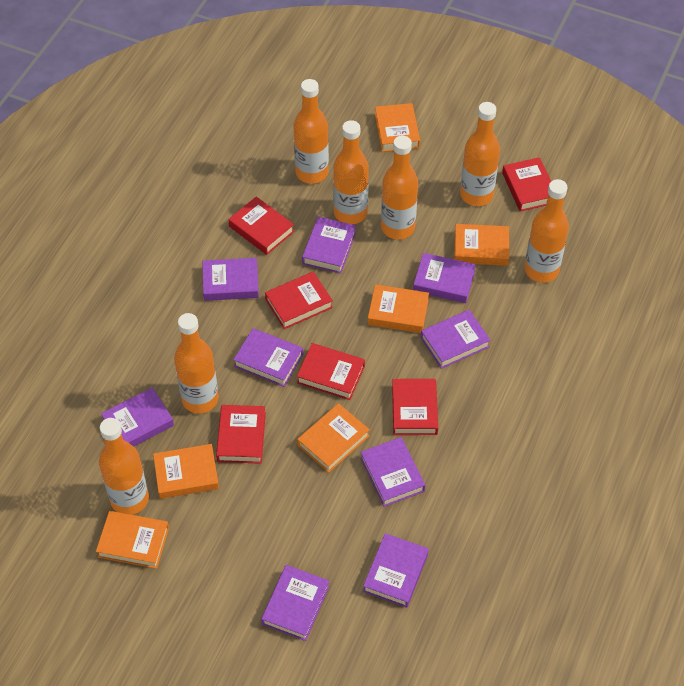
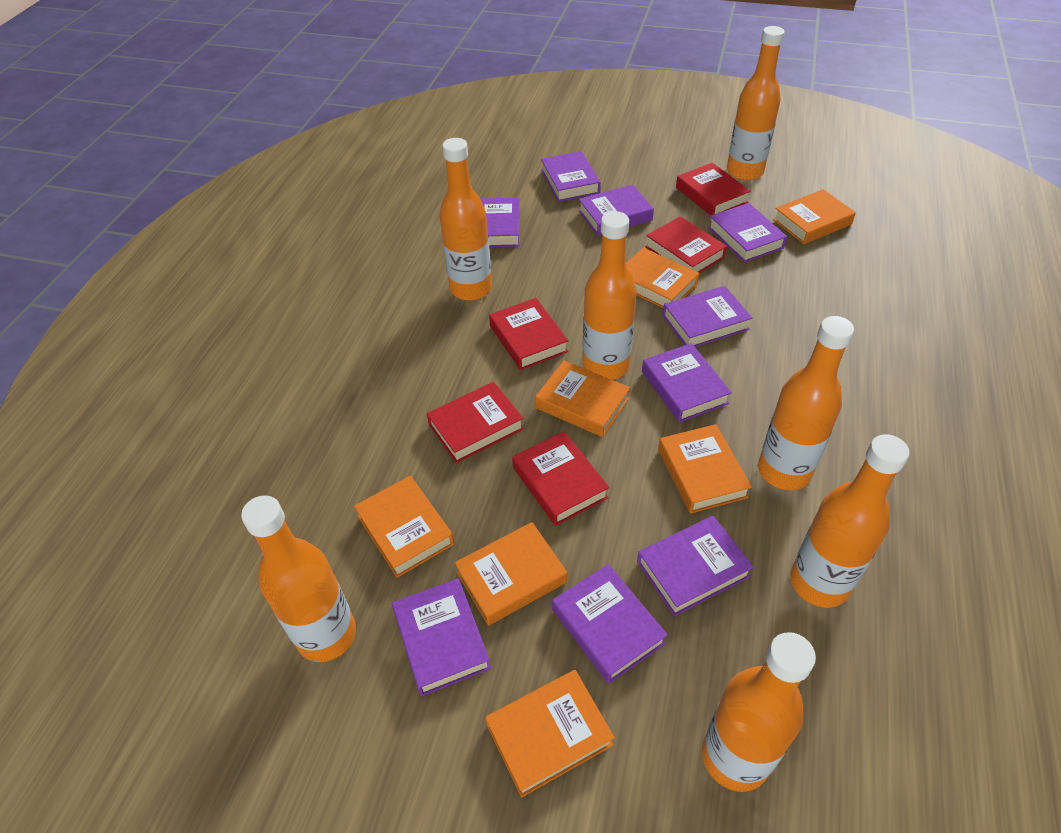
orange book: 6 -> 7
red book: 6 -> 5

